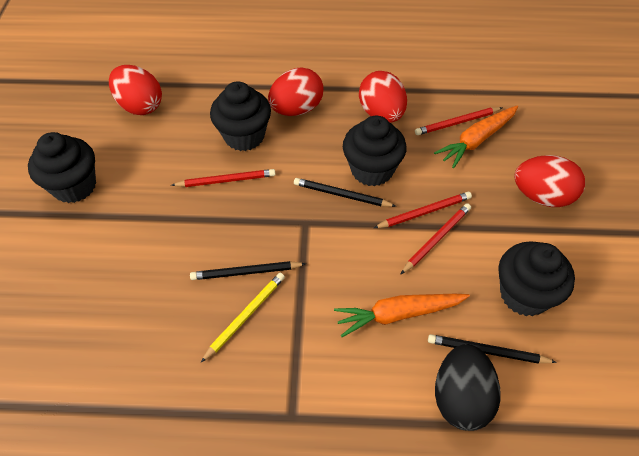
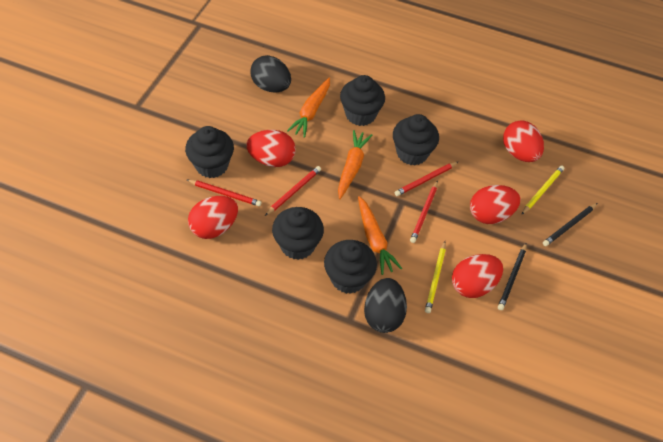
black cupcake: 4 -> 5
black egg: 1 -> 2
black pencil: 3 -> 2
orange carrot: 2 -> 3
red egg: 4 -> 5
yellow pencil: 1 -> 2

